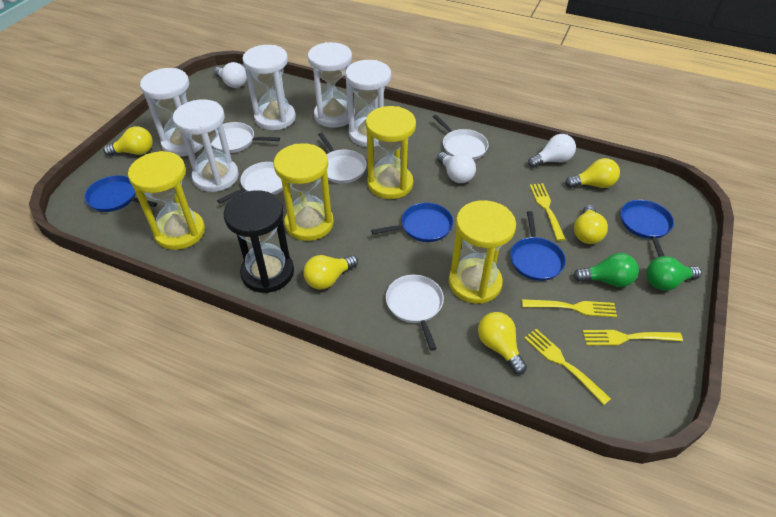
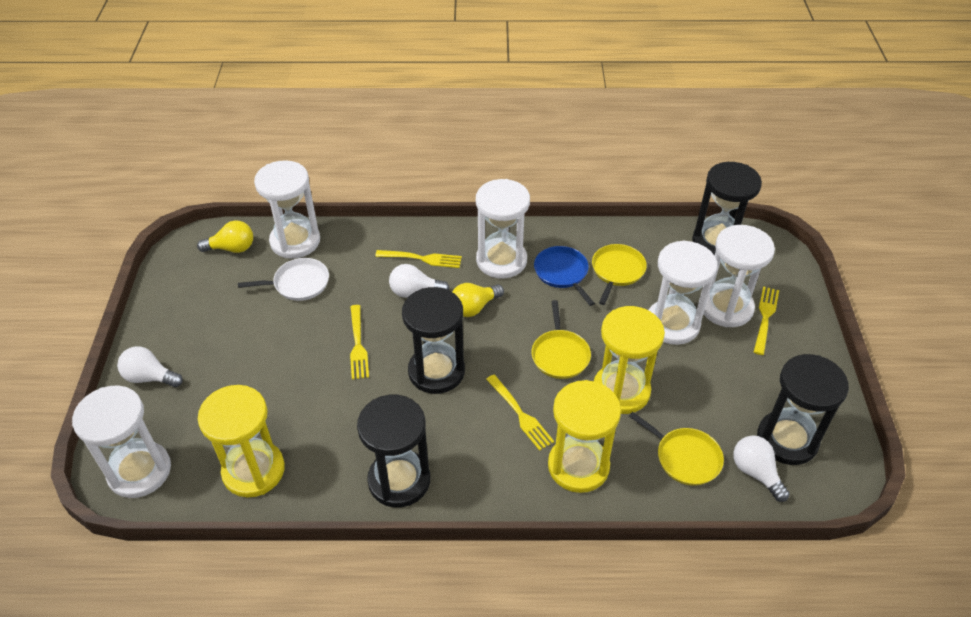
black hourglass: 1 -> 4
blue pan: 4 -> 1
green light bulb: 2 -> 0
white pan: 5 -> 1
yellow hourglass: 4 -> 3
yellow light bulb: 5 -> 2
yellow pan: 0 -> 3

